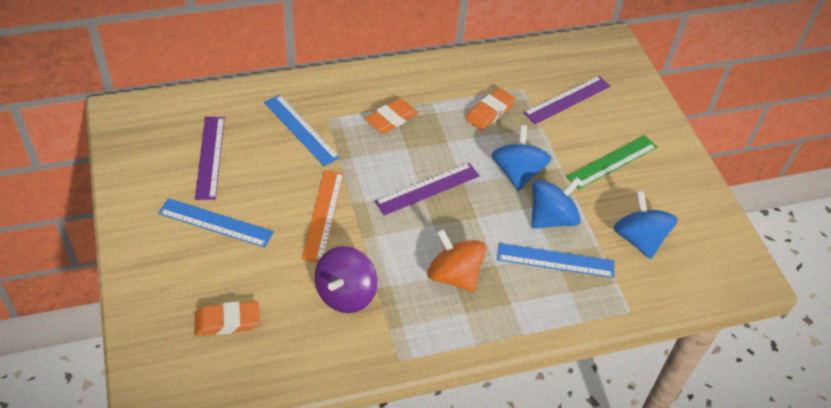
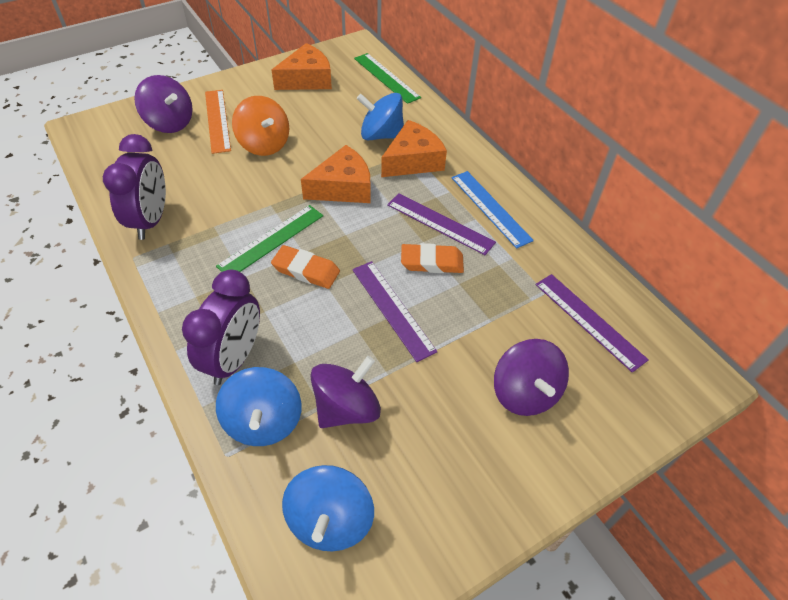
blue ruler: 3 -> 1
green ruler: 1 -> 2
orange cheese: 0 -> 3
orange eraser: 3 -> 2
purple clock: 0 -> 2
purple spinning top: 1 -> 3

